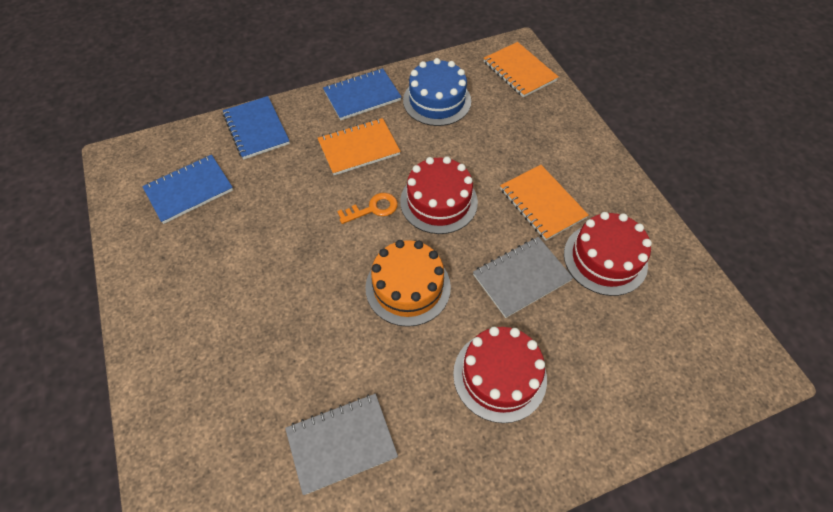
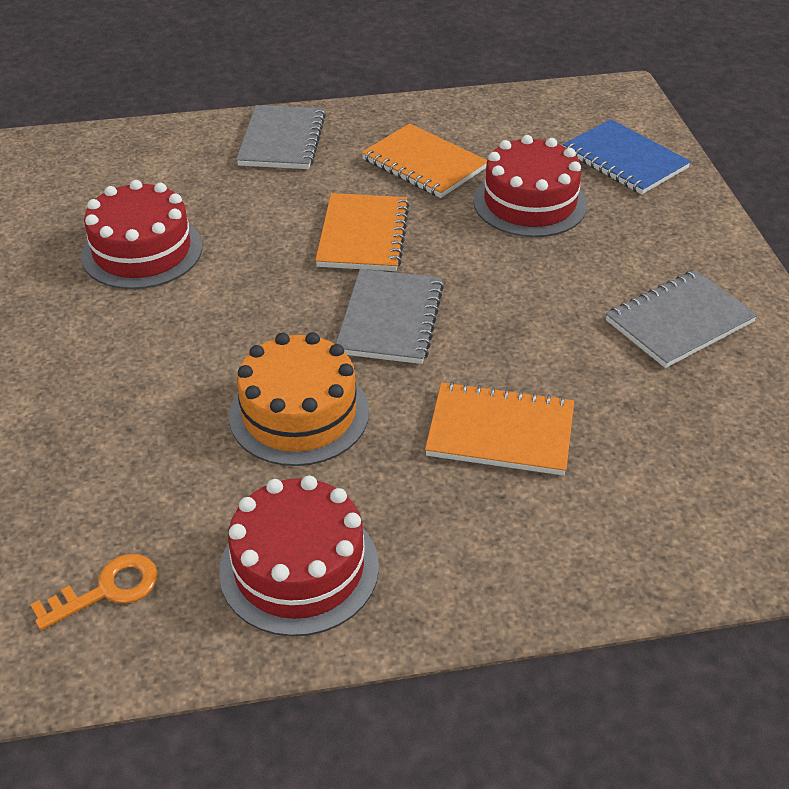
blue cake: 1 -> 0
blue notebook: 3 -> 1
grey notebook: 2 -> 3

